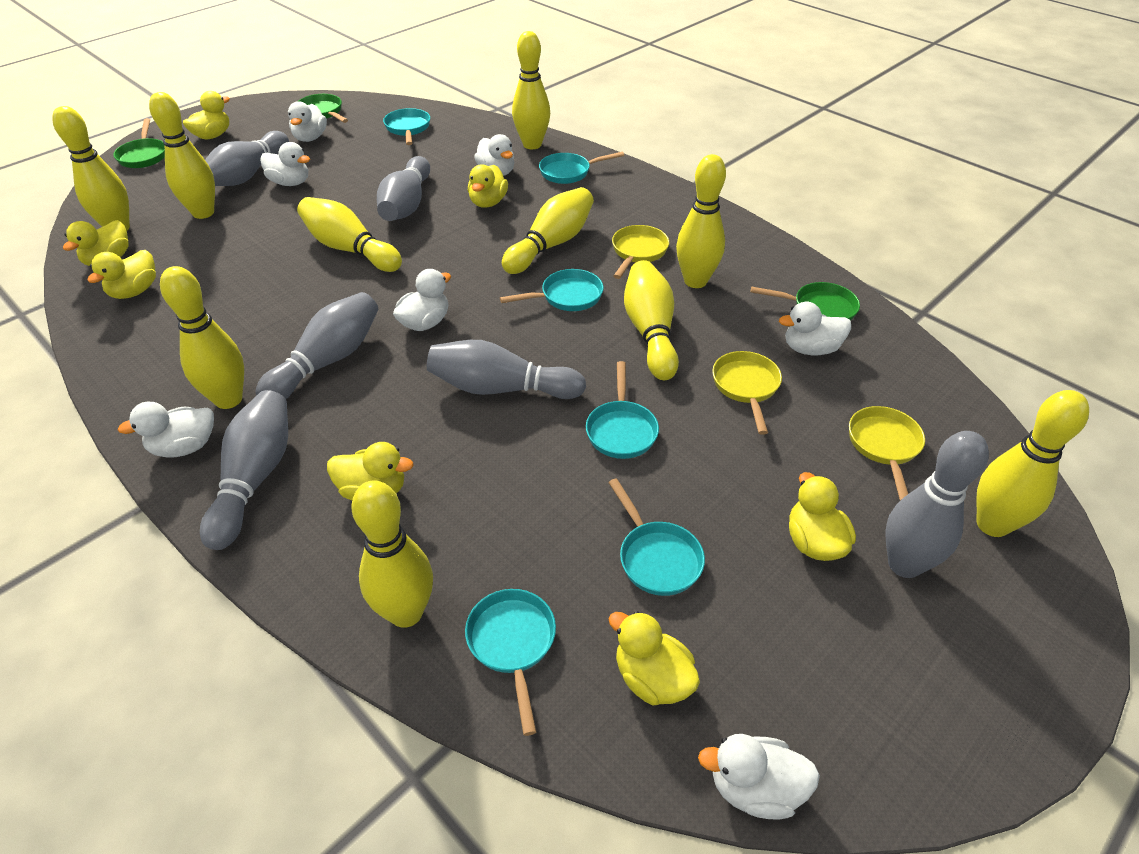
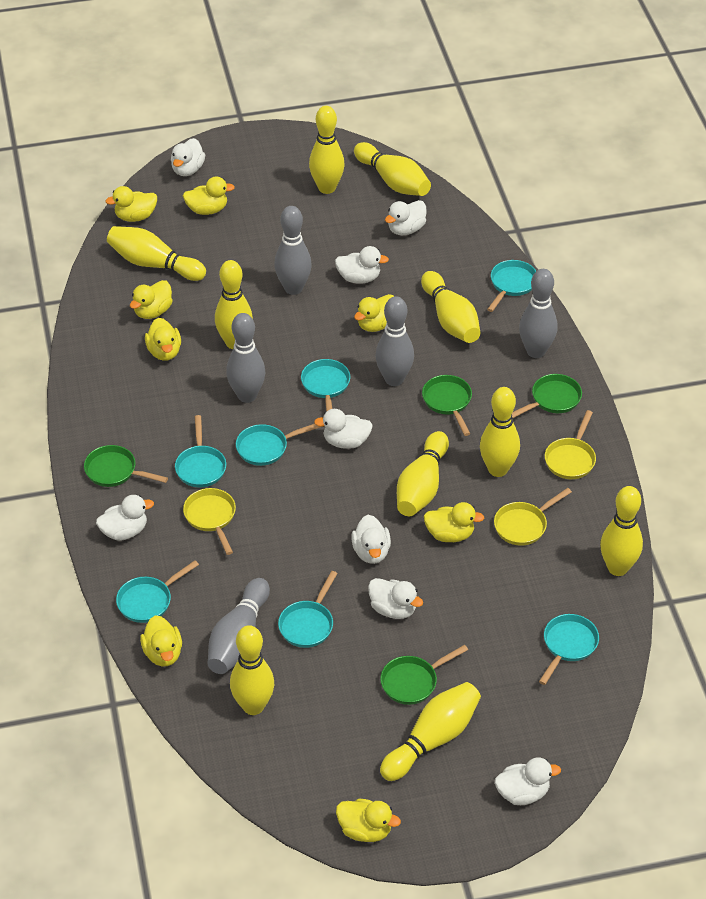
green pan: 3 -> 4
grey bowling pin: 6 -> 5
turquoise pan: 6 -> 7
white duck: 7 -> 8
yellow duck: 7 -> 8

